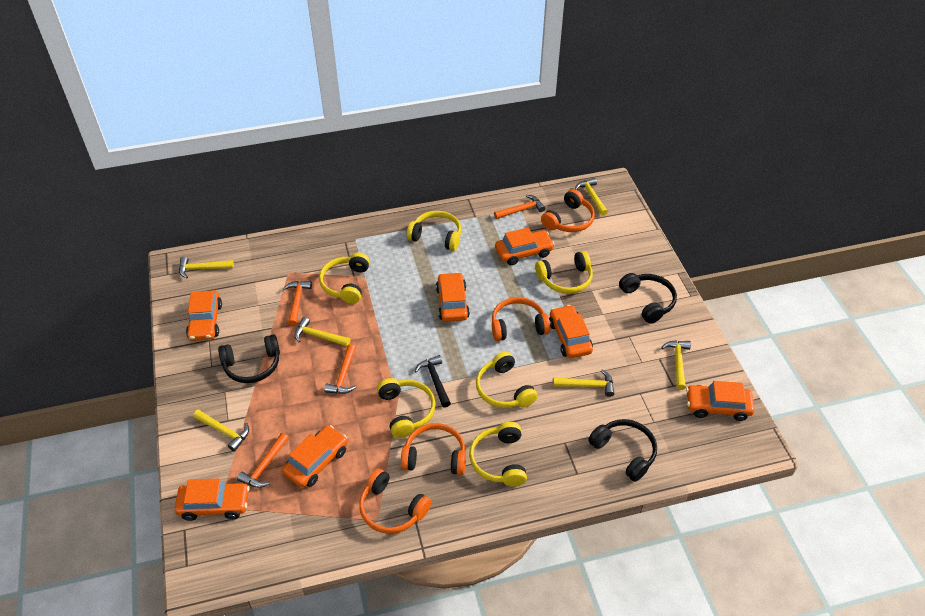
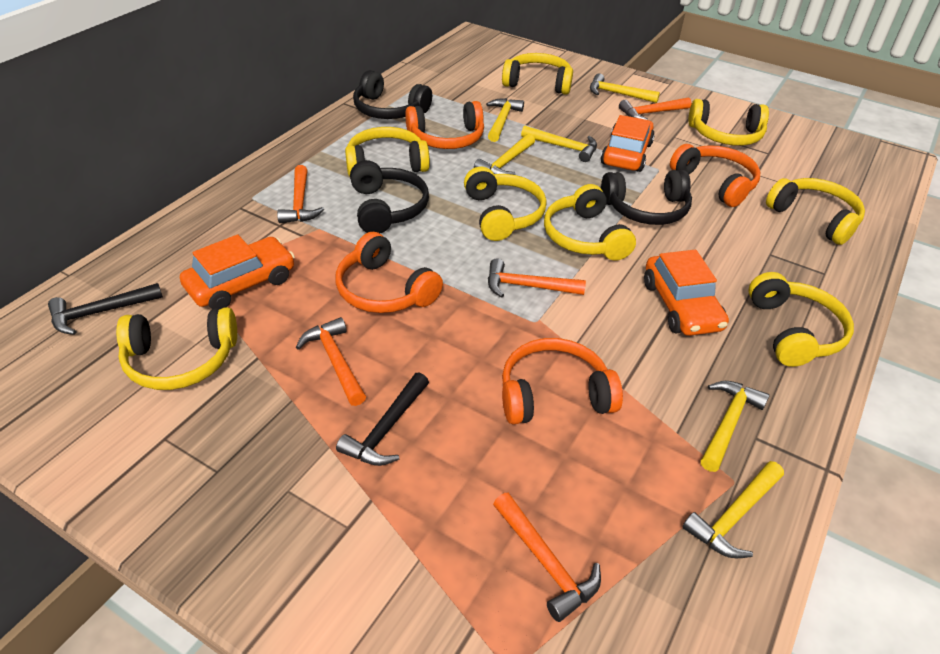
black hammer: 1 -> 2
orange car: 7 -> 3
orange hammer: 4 -> 5
yellow headphones: 6 -> 8

